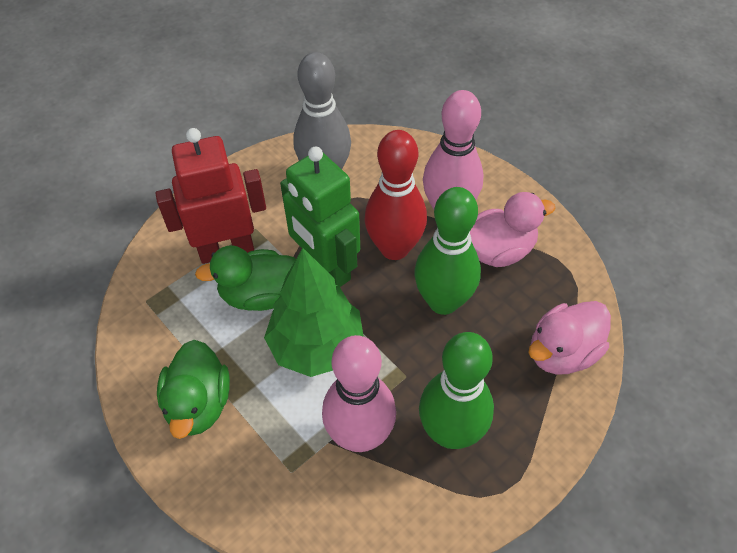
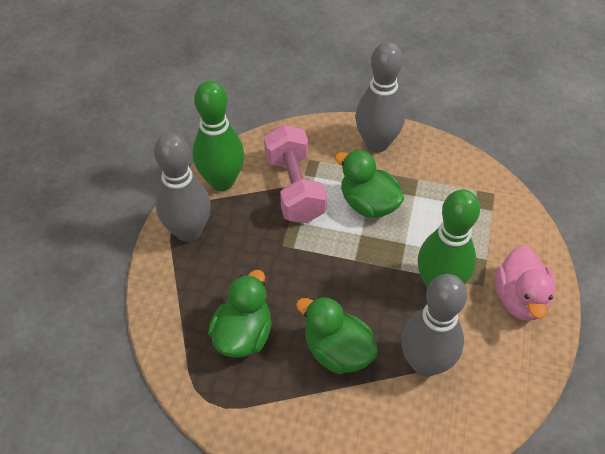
green duck: 2 -> 3
green robot: 1 -> 0
green tree: 1 -> 0
grey bowling pin: 1 -> 3
pink bowling pin: 2 -> 0
pink duck: 2 -> 1
pink dumbbell: 0 -> 1
red bowling pin: 1 -> 0
red robot: 1 -> 0

